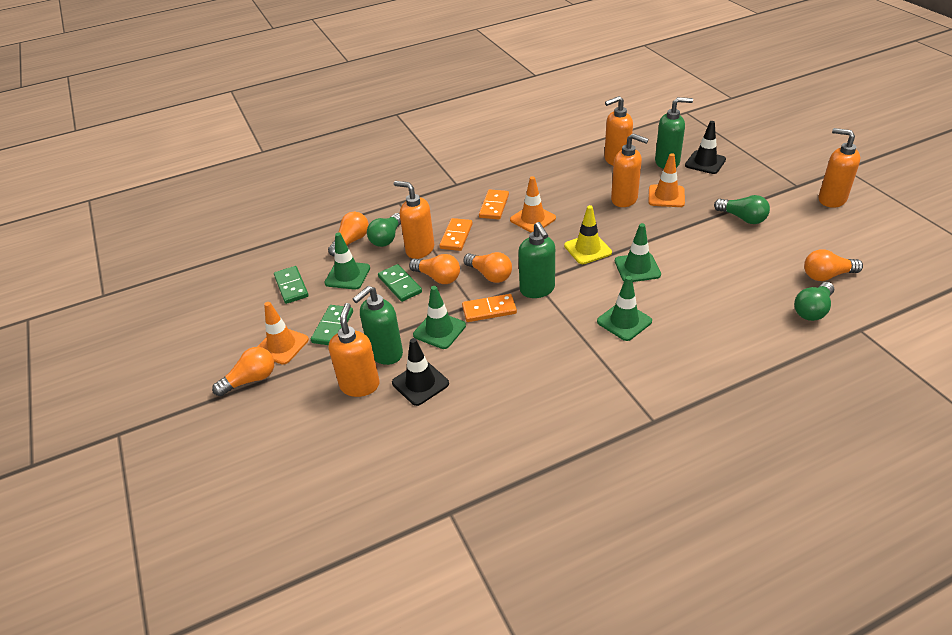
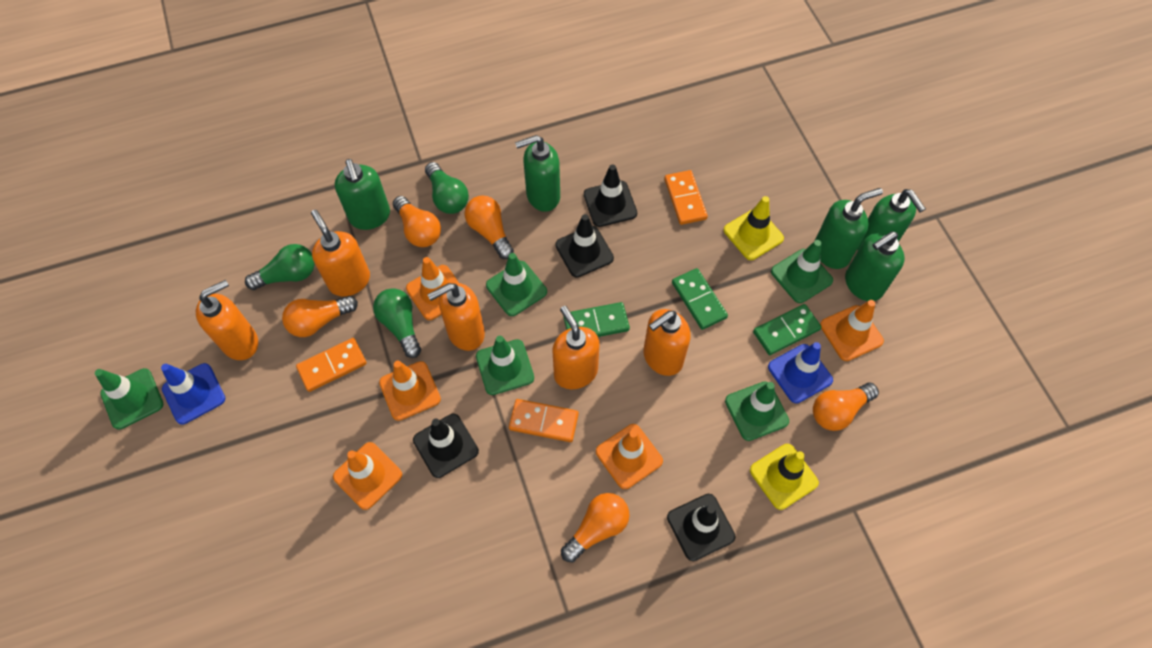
black traffic cone: 2 -> 4
blue traffic cone: 0 -> 2
green soap dispenser: 3 -> 5
green traffic cone: 4 -> 5
orange traffic cone: 3 -> 5
yellow traffic cone: 1 -> 2

